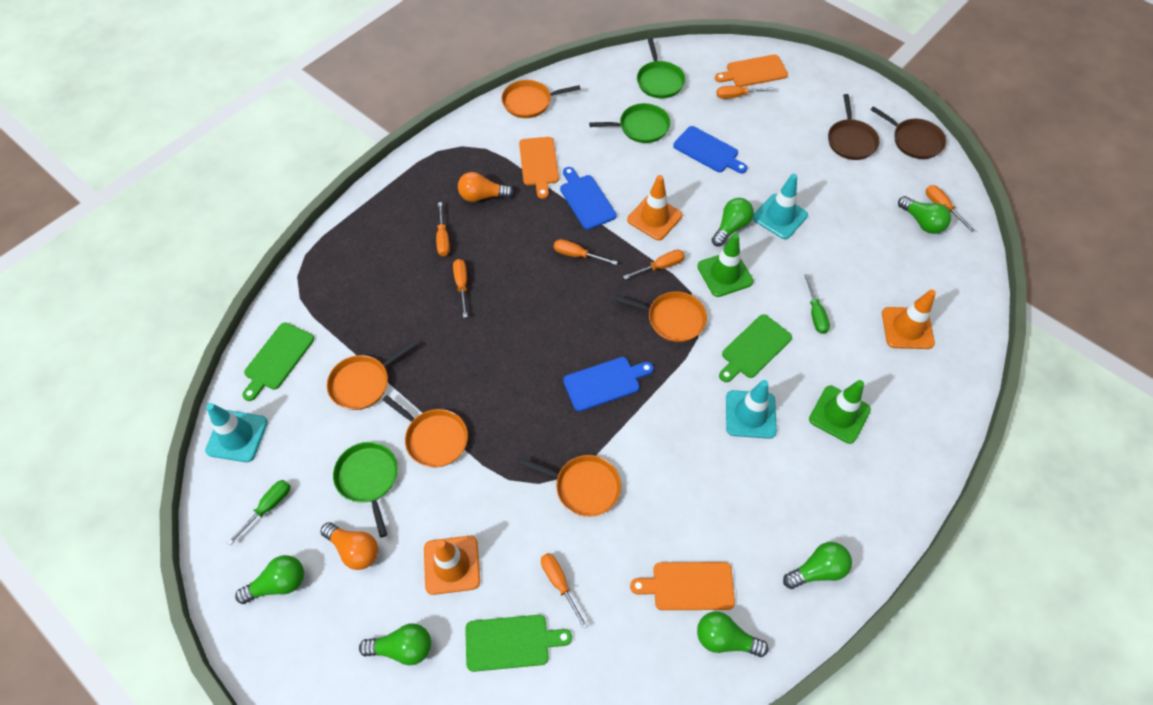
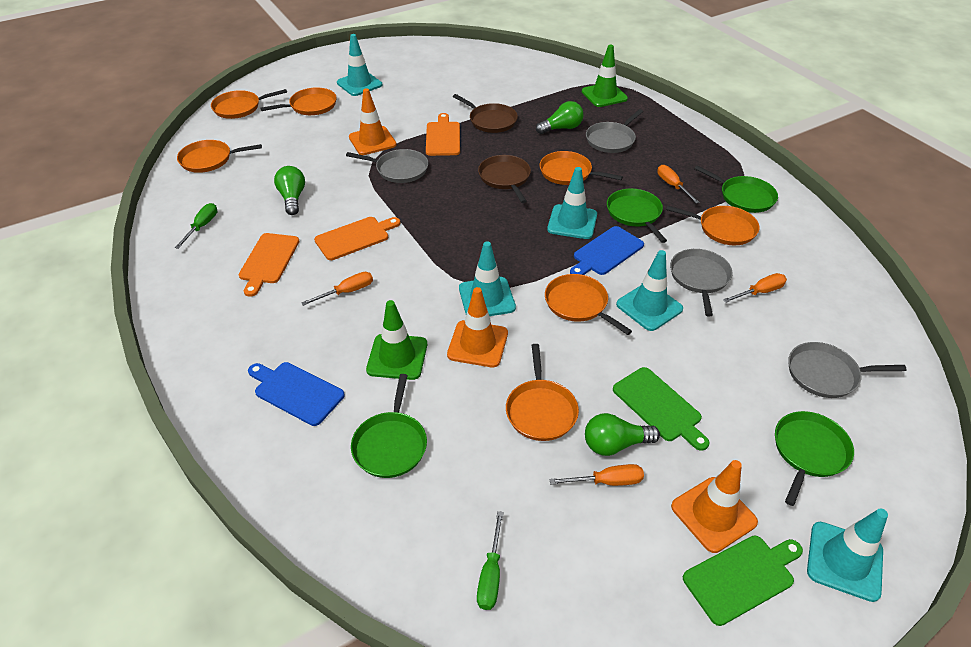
blue cutting board: 3 -> 2
green cutting board: 3 -> 2
green light bulb: 6 -> 3
green pan: 3 -> 4
grey pan: 0 -> 4
orange light bulb: 2 -> 0
orange pan: 5 -> 7
orange screwdriver: 7 -> 4
turquoise traffic cone: 3 -> 5

